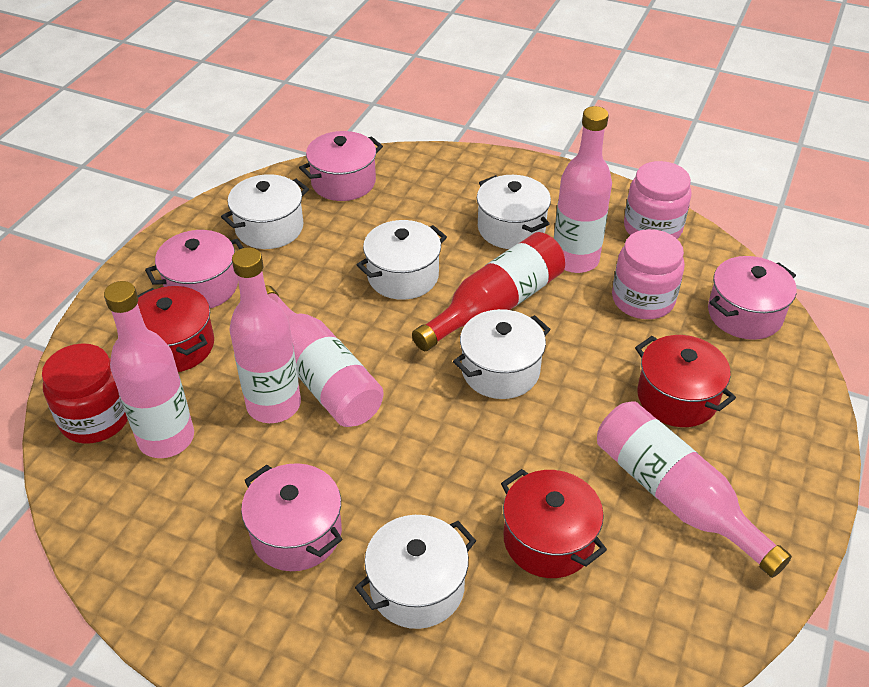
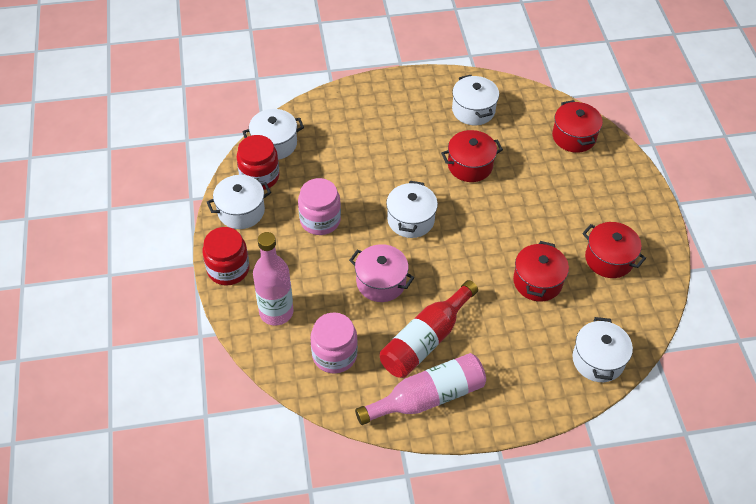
pink bottle: 5 -> 2
pink pot: 4 -> 1
red jar: 1 -> 2
red pot: 3 -> 4

